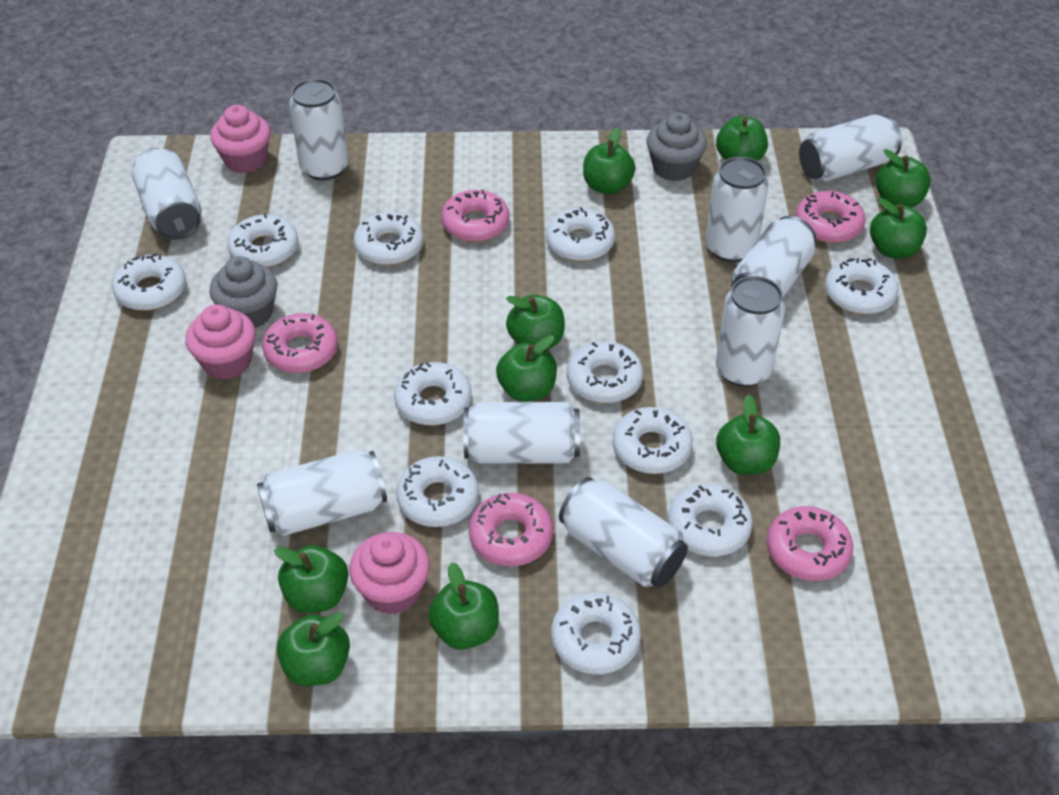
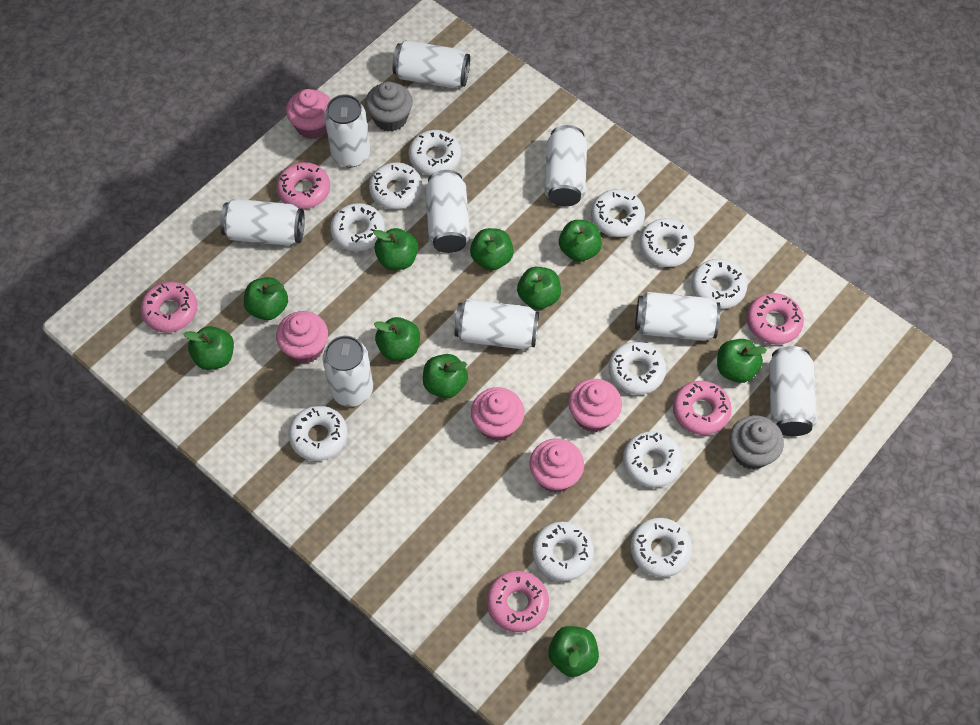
pink cupcake: 3 -> 5

